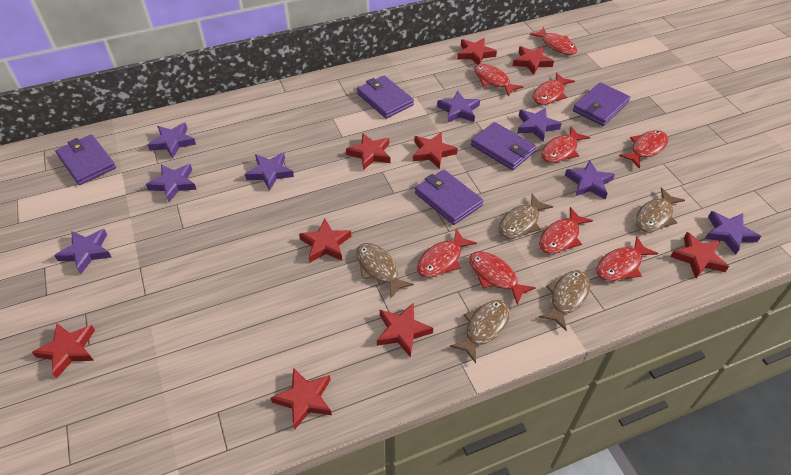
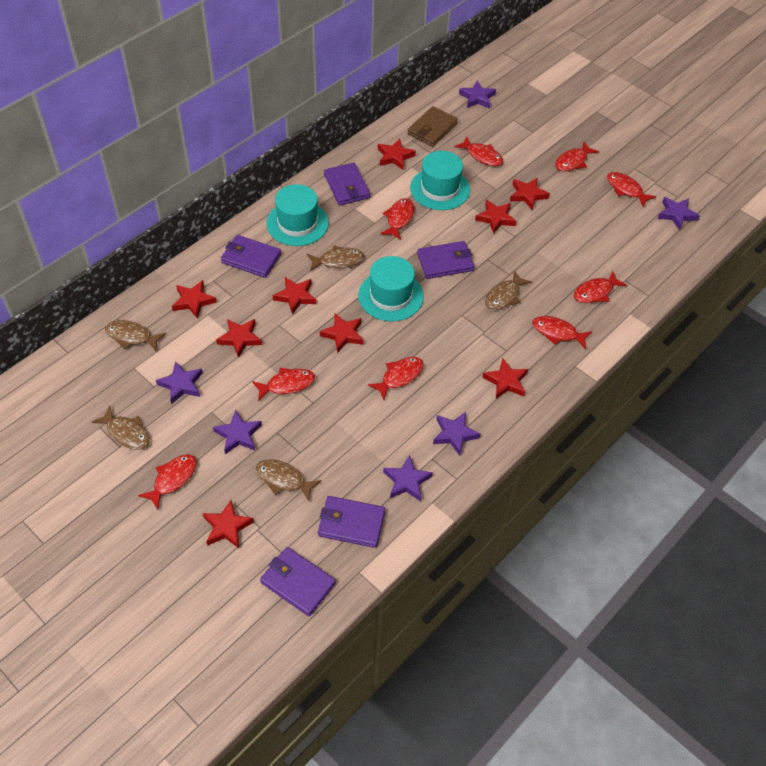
brown wallet: 0 -> 1
purple star: 8 -> 6
turquoise hat: 0 -> 3

